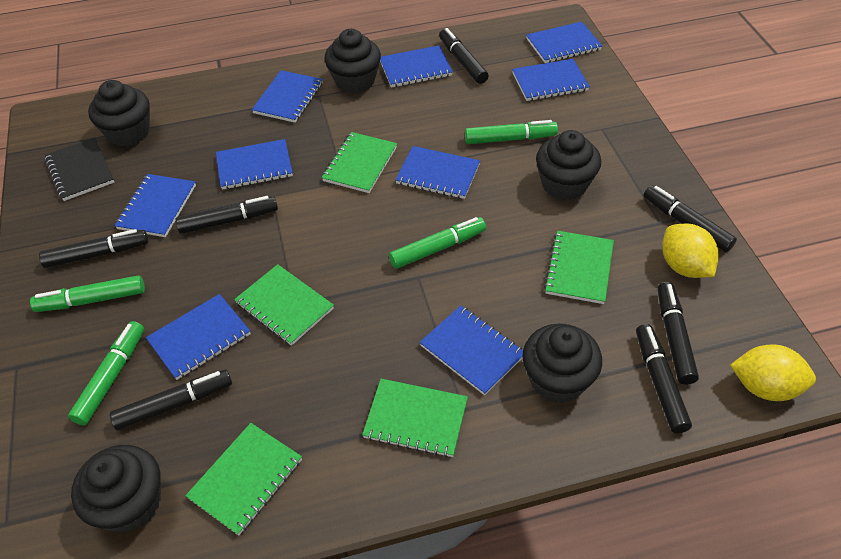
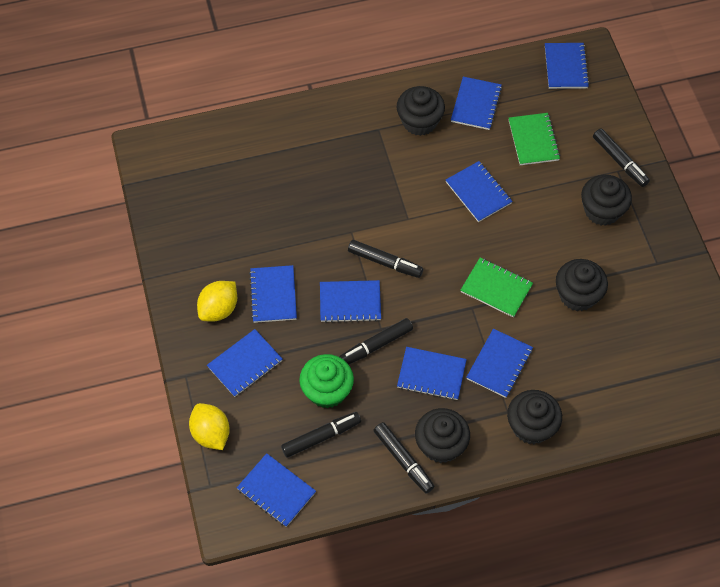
black marker: 7 -> 5
black notebook: 1 -> 0
green cupcake: 0 -> 1
green marker: 4 -> 0
green notebook: 5 -> 2

